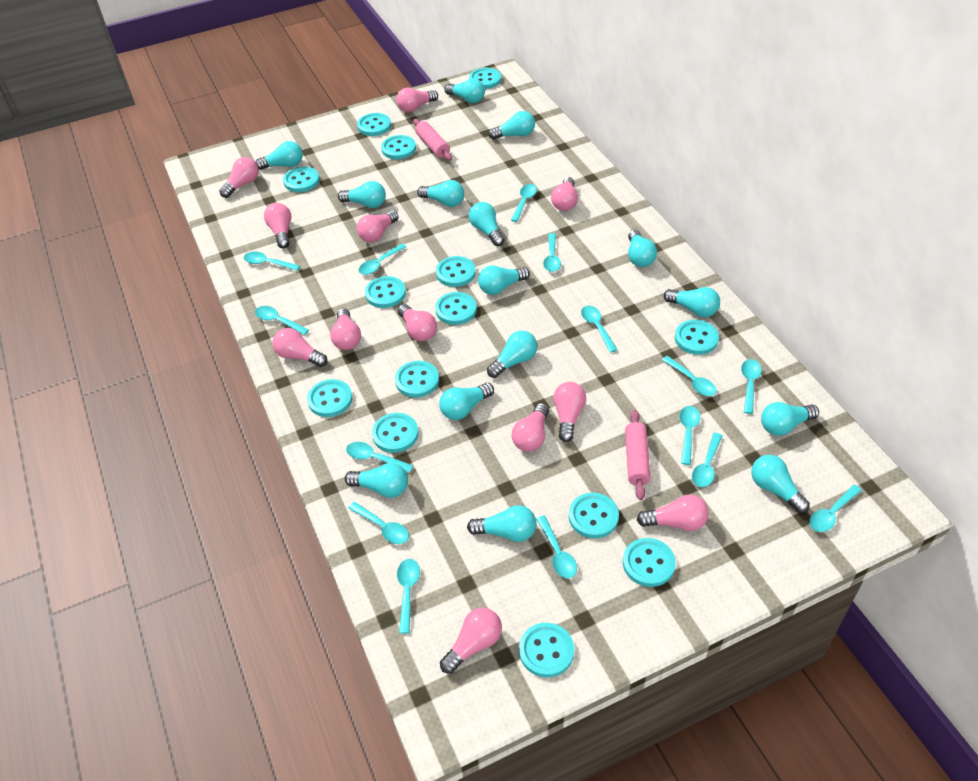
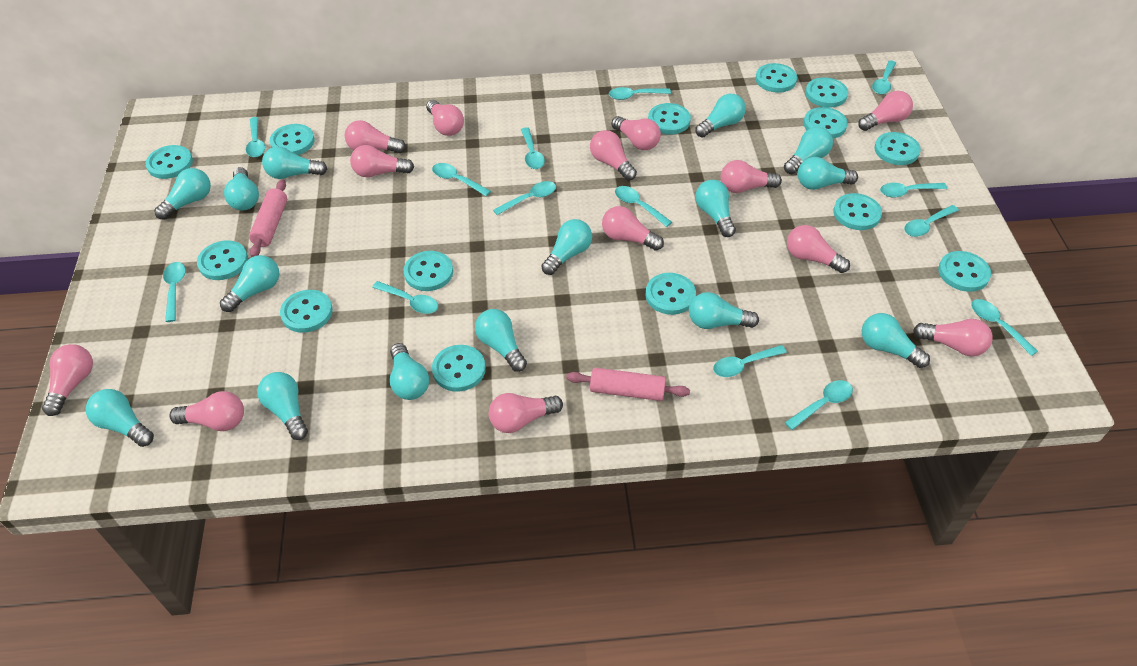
pink light bulb: 12 -> 13
turquoise spoon: 15 -> 14

